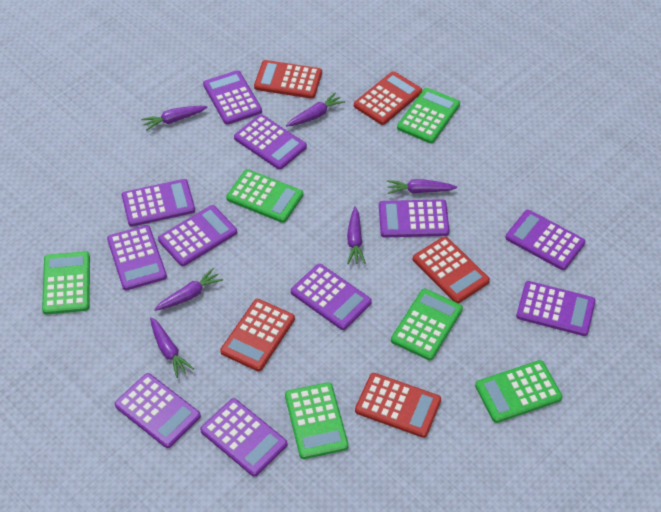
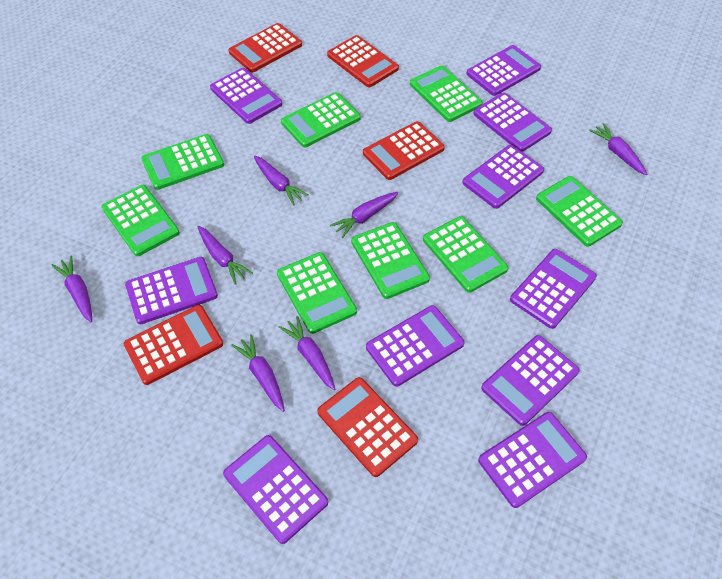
green calculator: 6 -> 8
purple calculator: 11 -> 10
purple carrot: 6 -> 7

